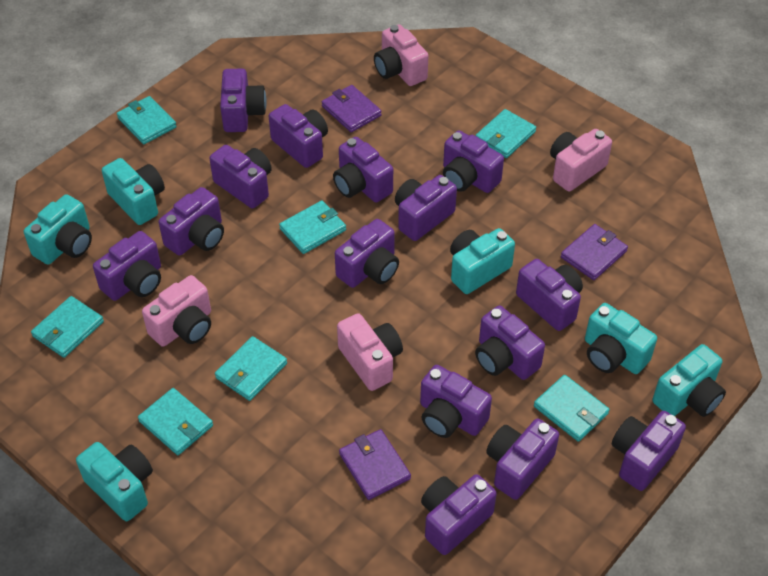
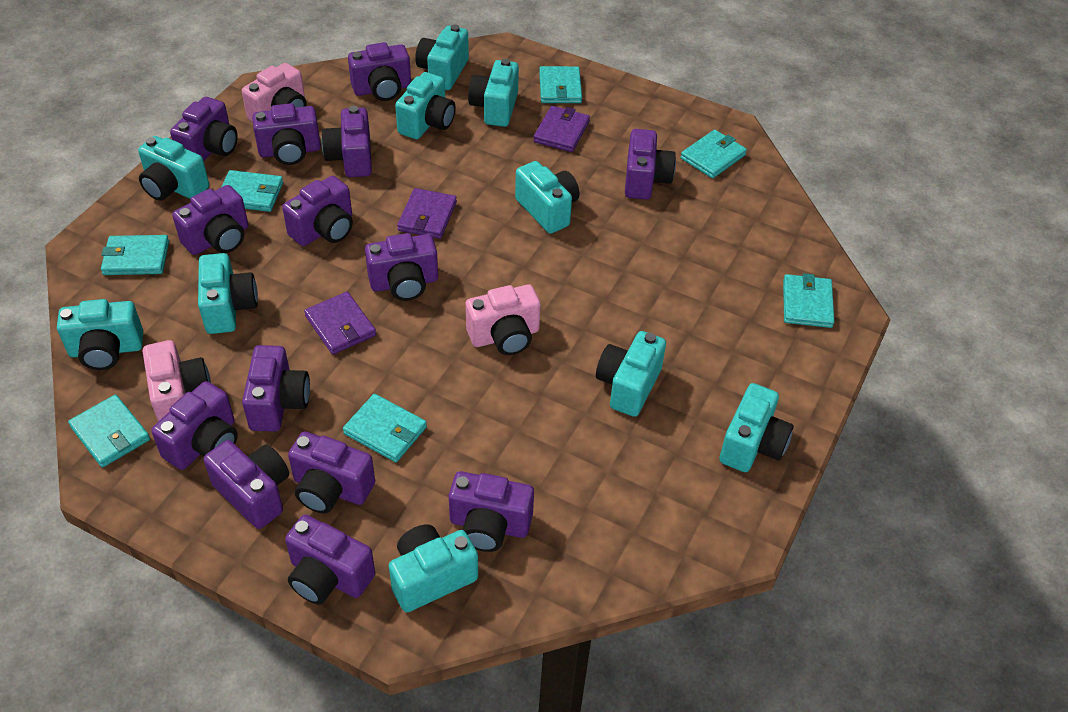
pink camera: 4 -> 3
purple camera: 15 -> 14
turquoise camera: 6 -> 10

